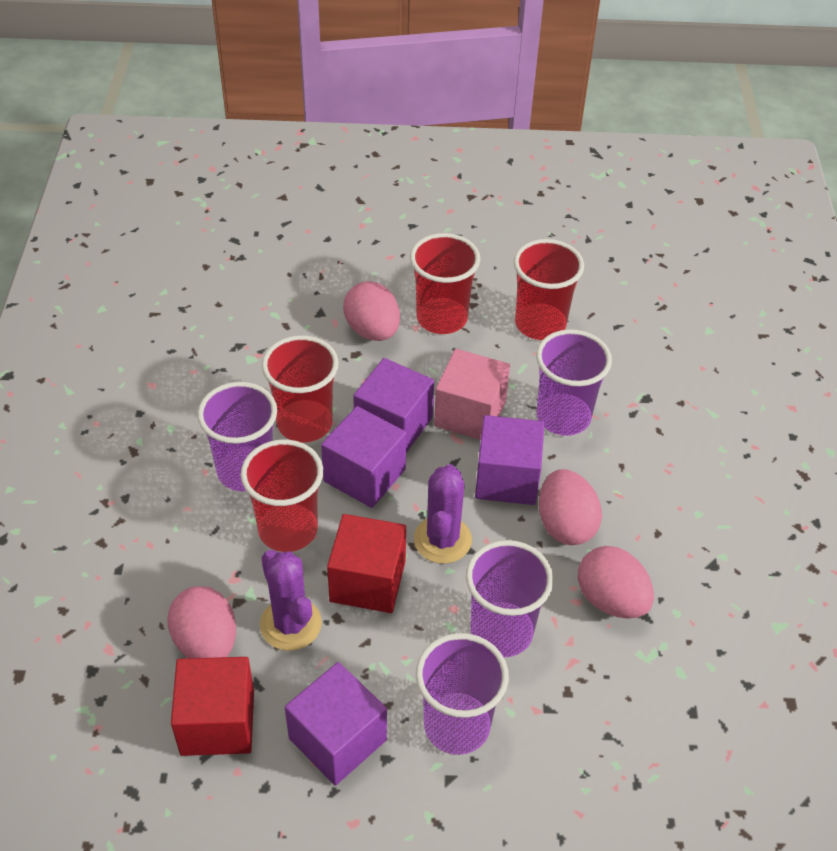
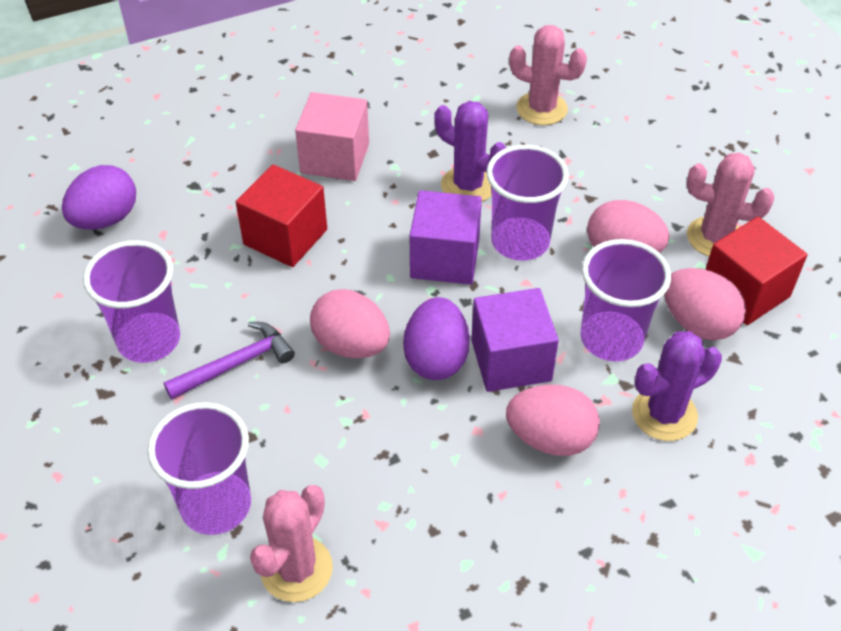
pink cactus: 0 -> 3
purple cube: 4 -> 2
purple egg: 0 -> 2
purple hammer: 0 -> 1
red cup: 4 -> 0

